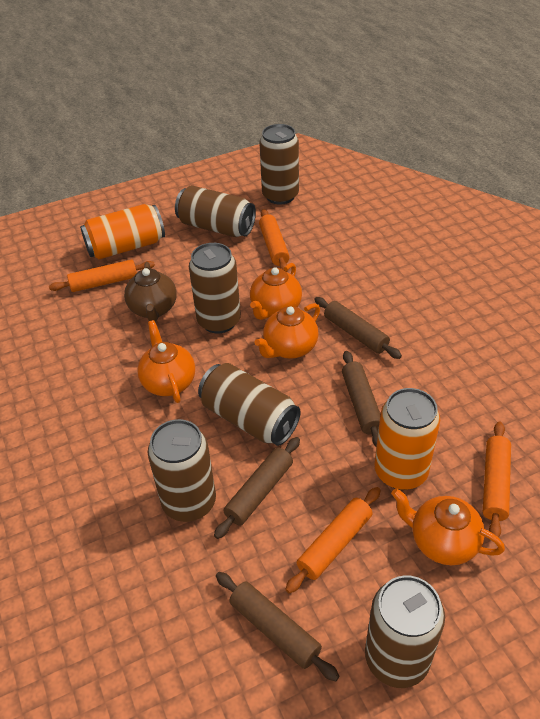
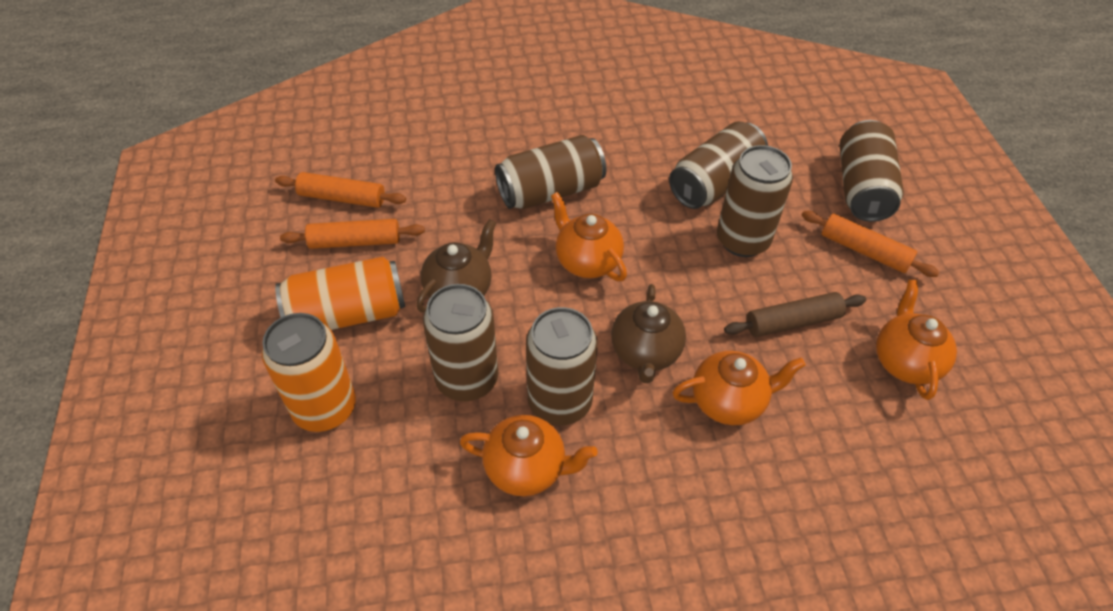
brown rolling pin: 4 -> 1
brown teapot: 1 -> 2
orange rolling pin: 4 -> 3

